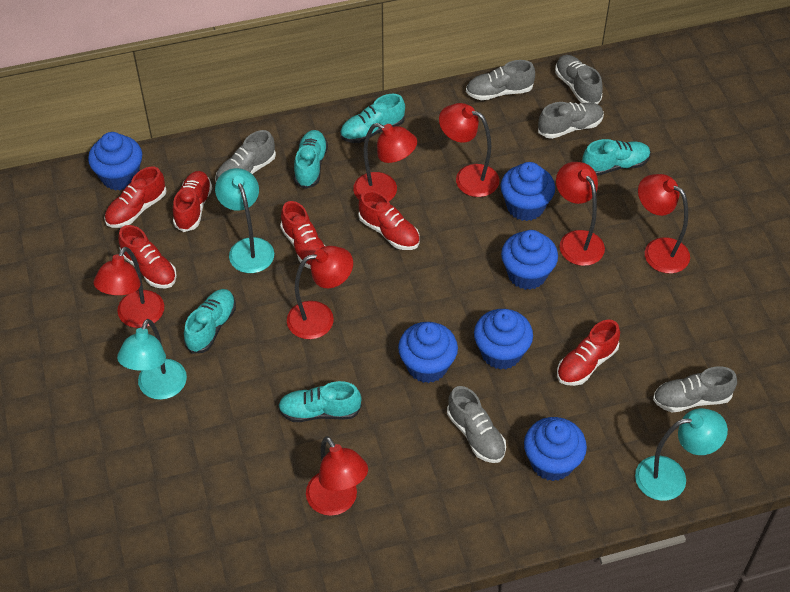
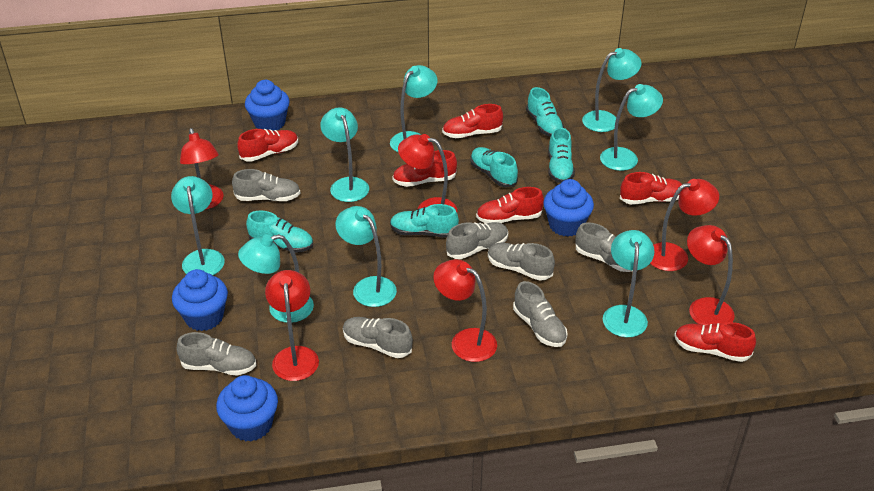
blue cupcake: 6 -> 4
grey shoe: 6 -> 7
red lamp: 7 -> 6
turquoise lamp: 3 -> 8

